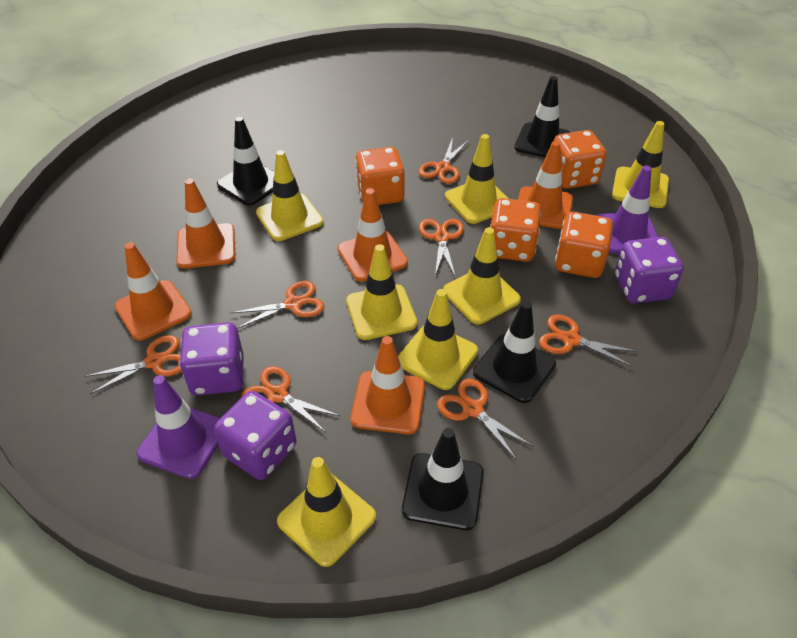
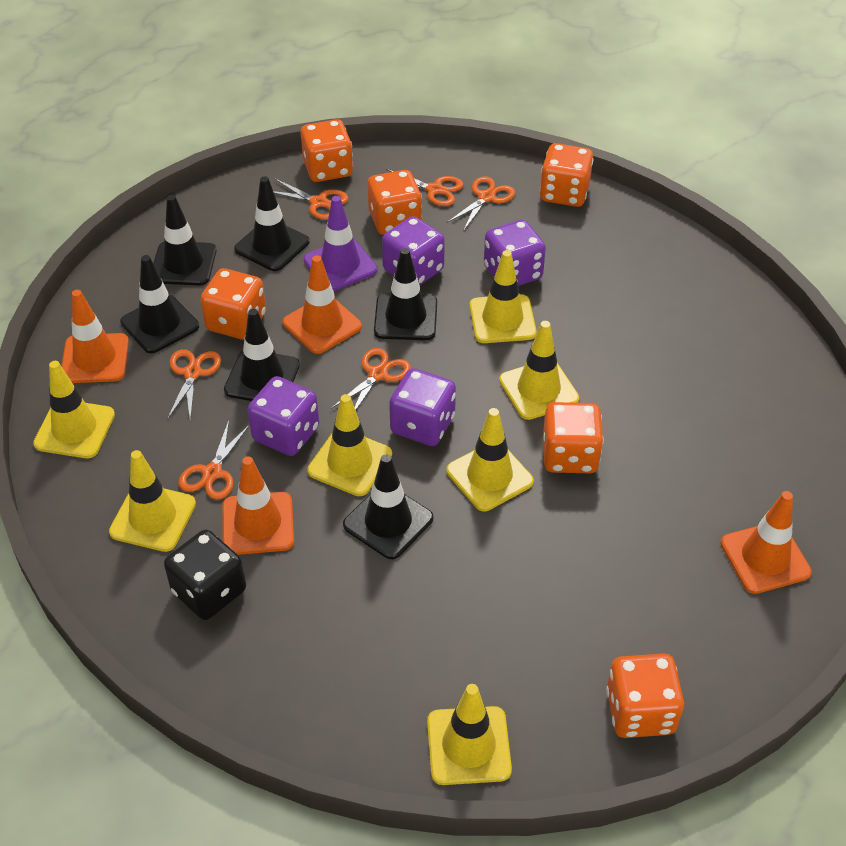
black dice: 0 -> 1
black traffic cone: 4 -> 6
orange dice: 4 -> 6
orange scissors: 7 -> 6
orange traffic cone: 5 -> 4
purple dice: 3 -> 4
purple traffic cone: 2 -> 1

